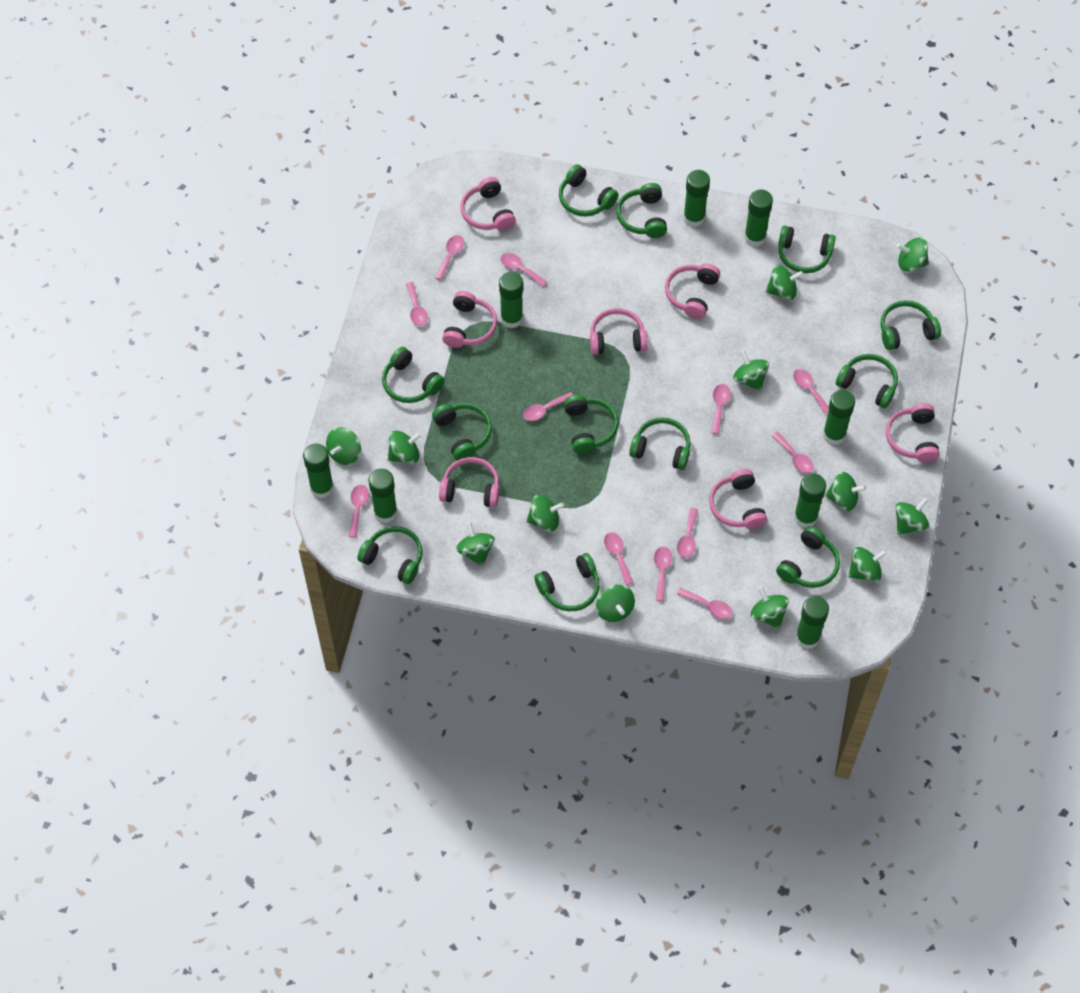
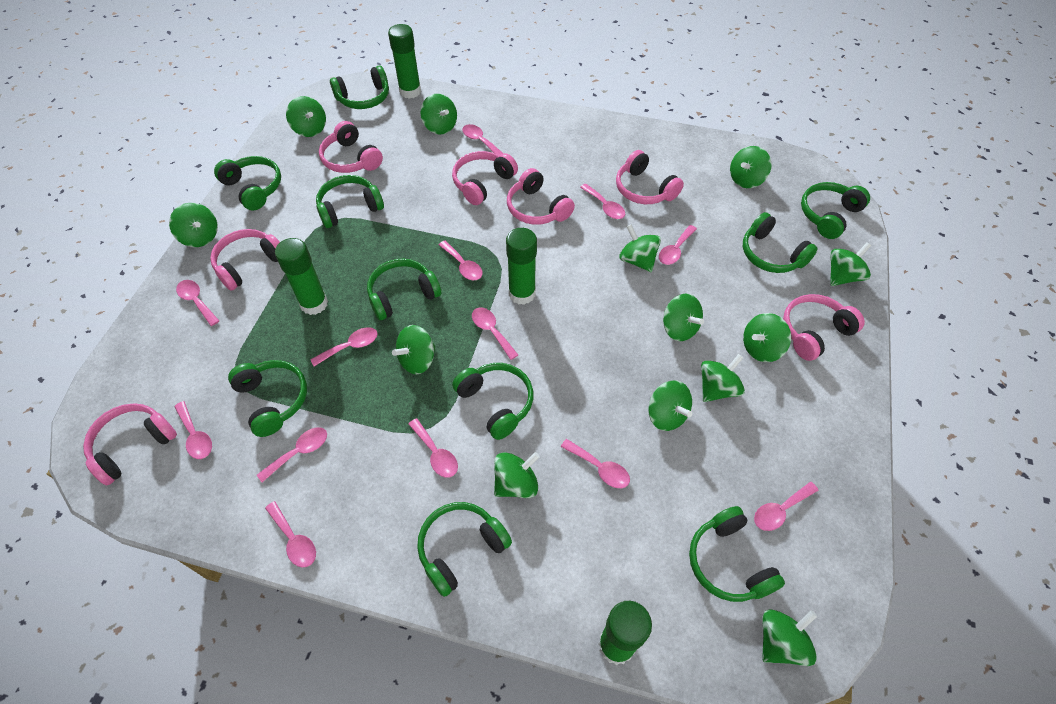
green glue stick: 8 -> 4
green headphones: 12 -> 10
green spinning top: 12 -> 13
pink spoon: 12 -> 13

